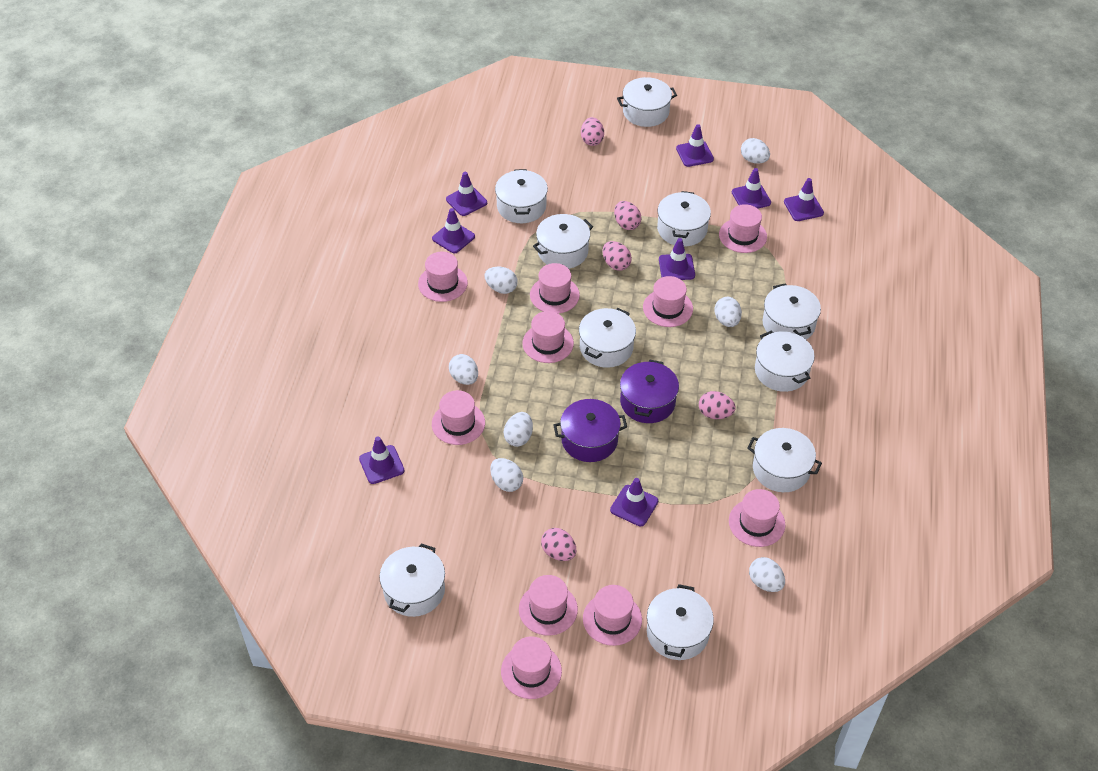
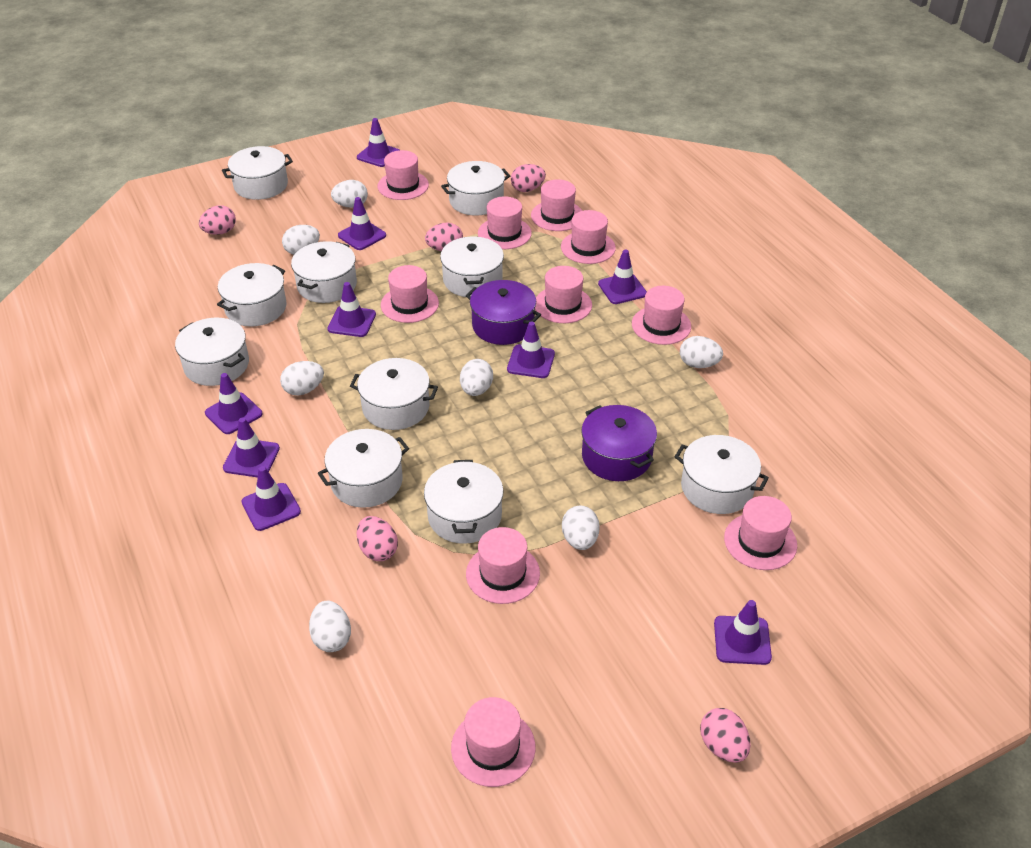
purple traffic cone: 8 -> 9

